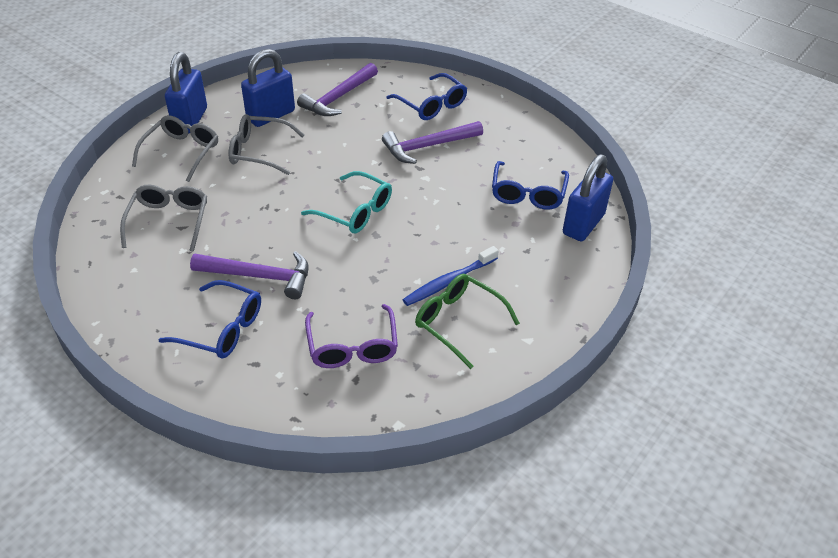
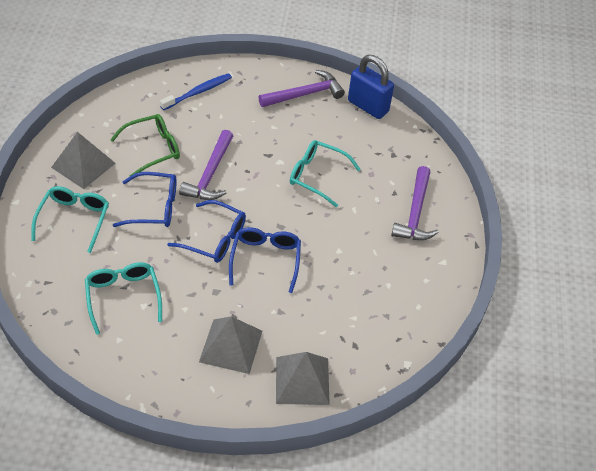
blue padlock: 3 -> 1
grey glasses: 3 -> 0
grey pyramid: 0 -> 3
purple glasses: 1 -> 0
turquoise glasses: 1 -> 3

